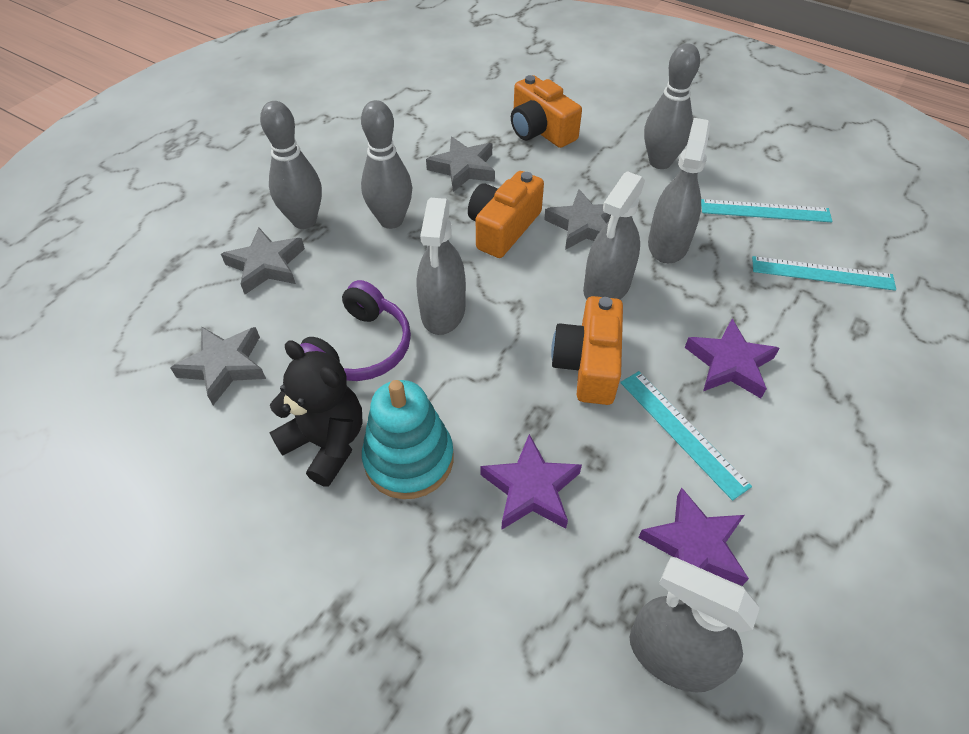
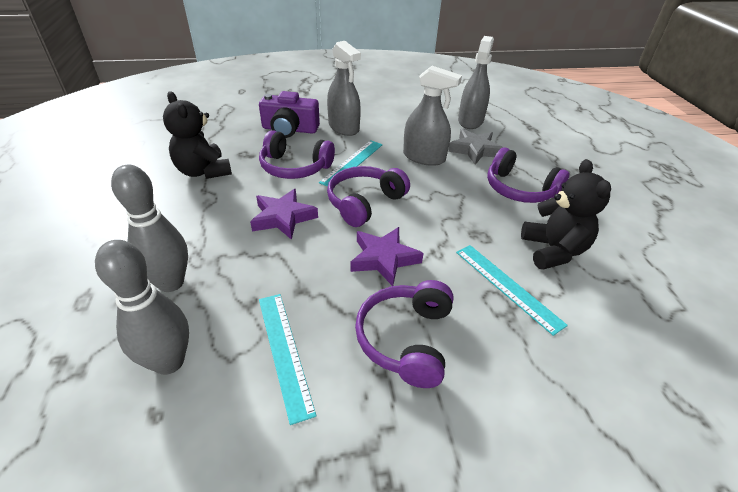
black teddy bear: 1 -> 2
grey bowling pin: 3 -> 2
grey spray bottle: 4 -> 3
grey star: 4 -> 1
orange camera: 3 -> 0
purple camera: 0 -> 1
purple headphones: 1 -> 4
purple star: 3 -> 2
turquoise stacking toy: 1 -> 0

